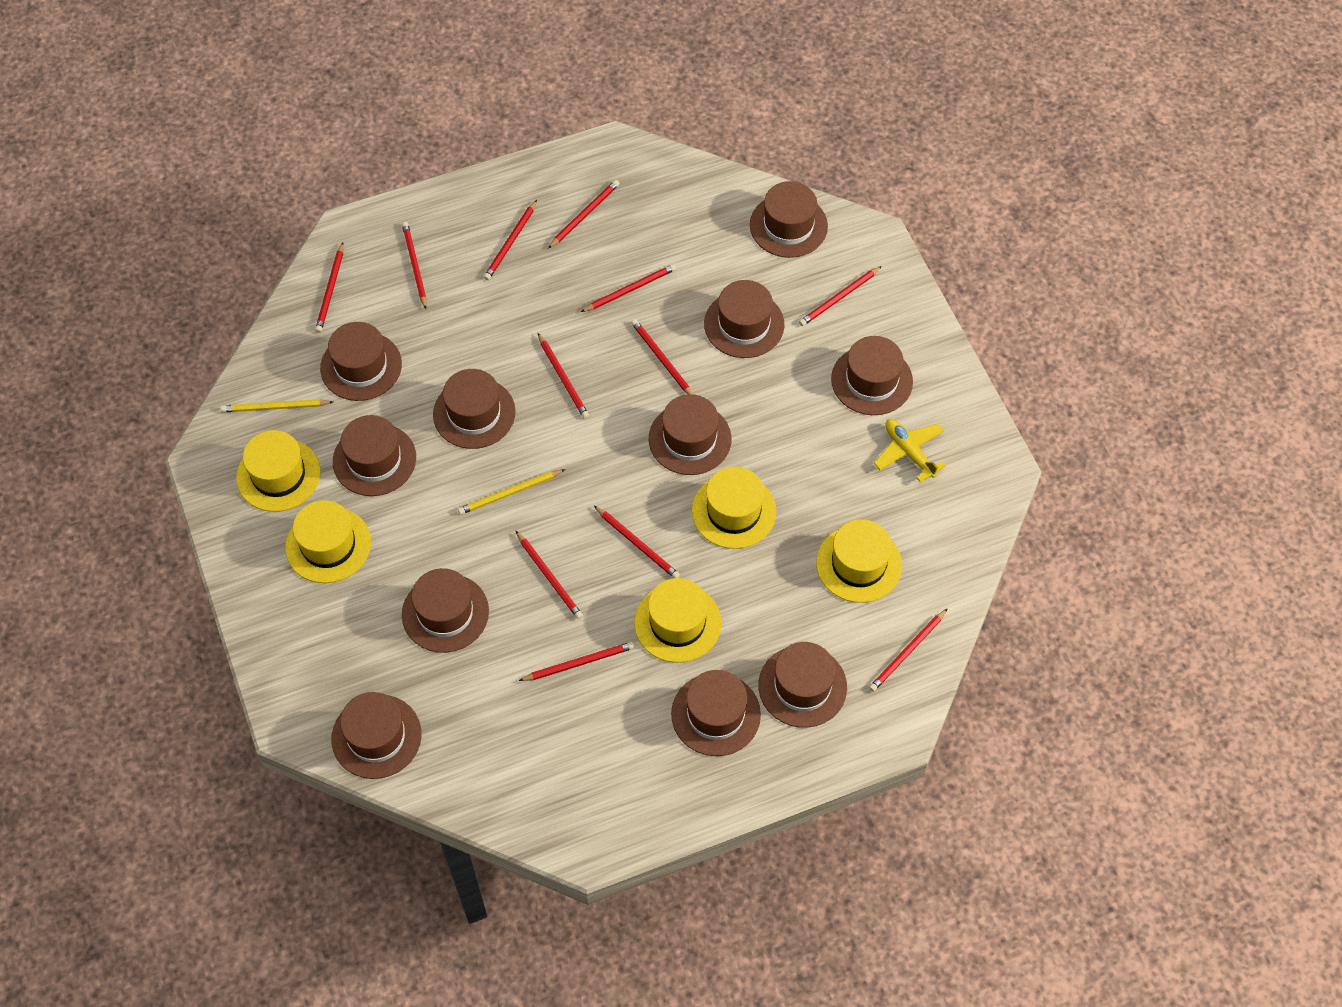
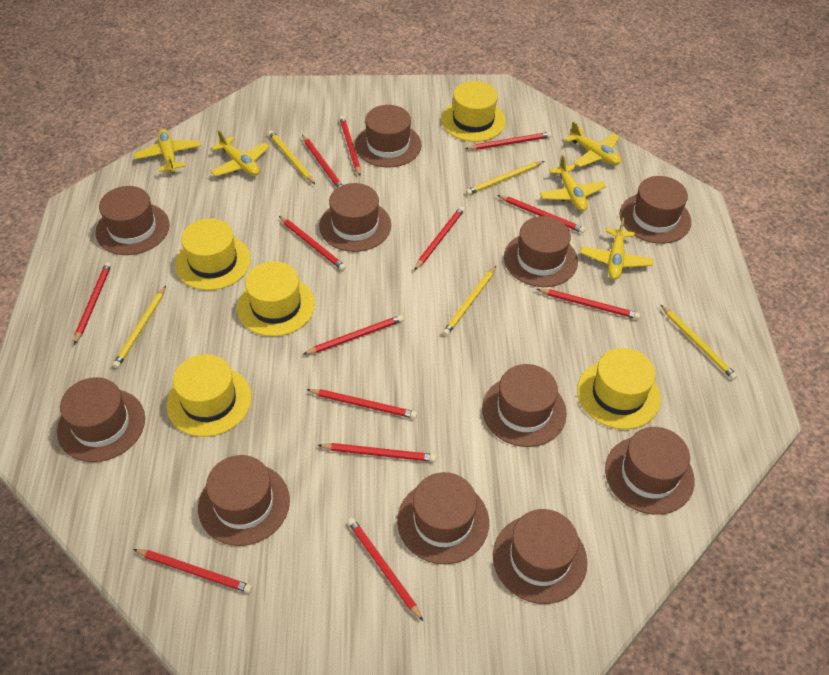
red pencil: 12 -> 13
yellow pencil: 2 -> 5
yellow plane: 1 -> 5

